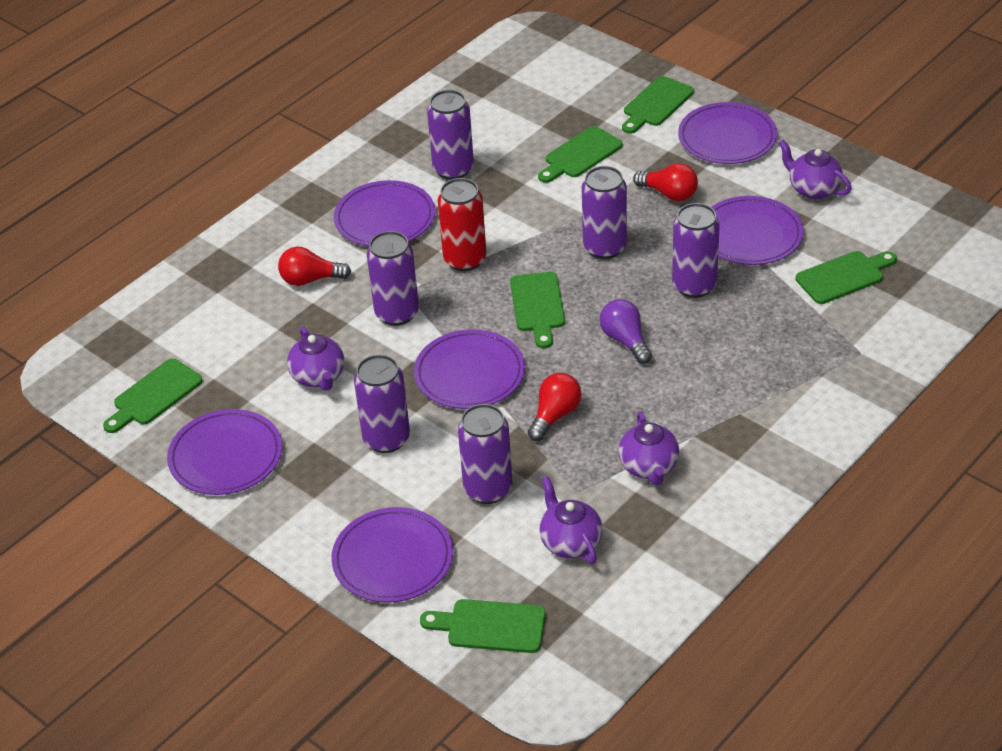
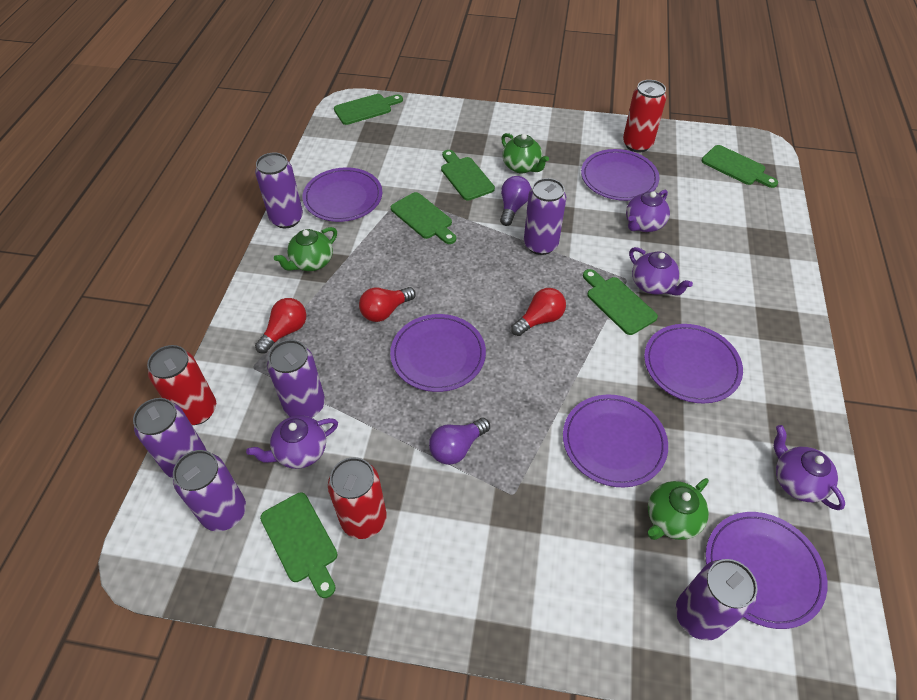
green teapot: 0 -> 3
purple light bulb: 1 -> 2
red can: 1 -> 3

